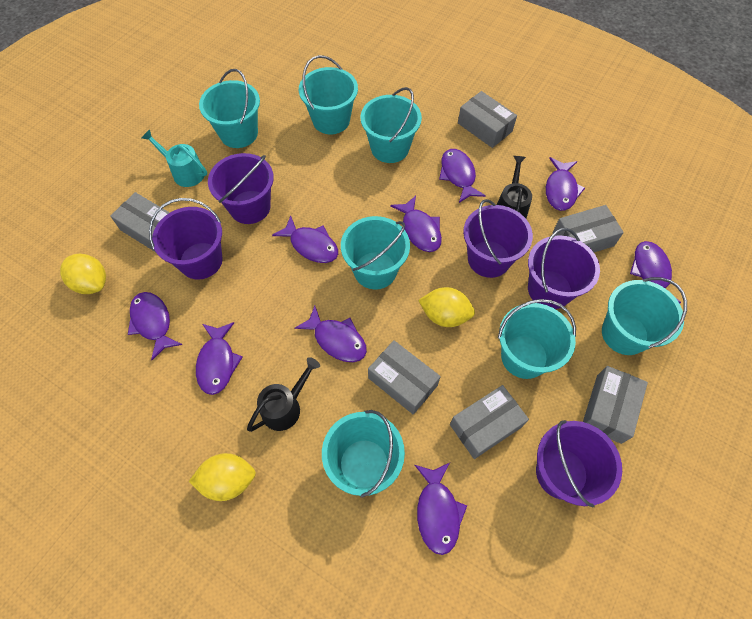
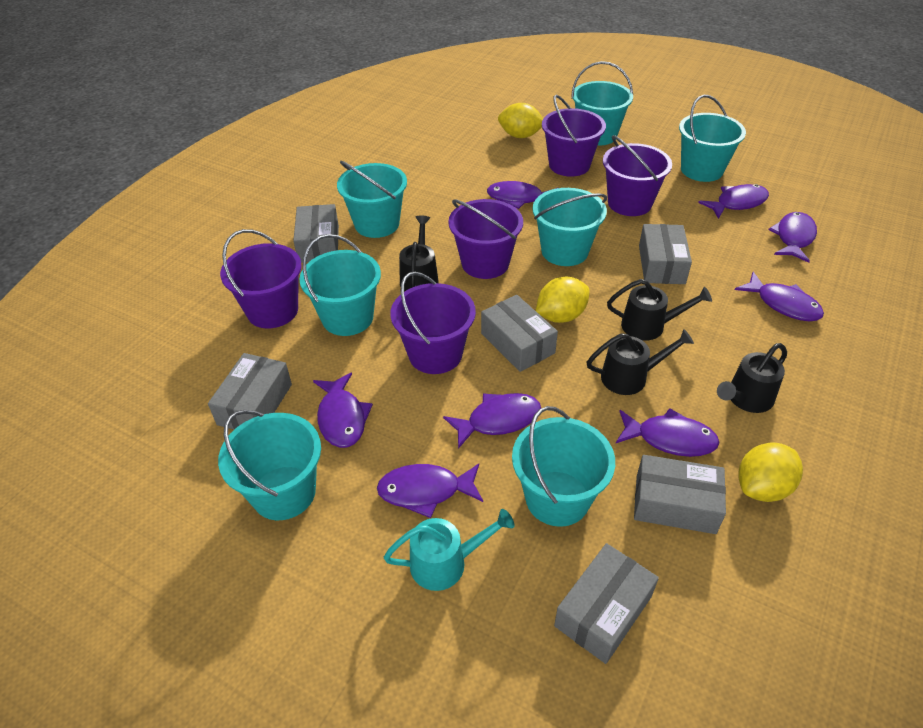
black watering can: 2 -> 4
purple fish: 9 -> 8

